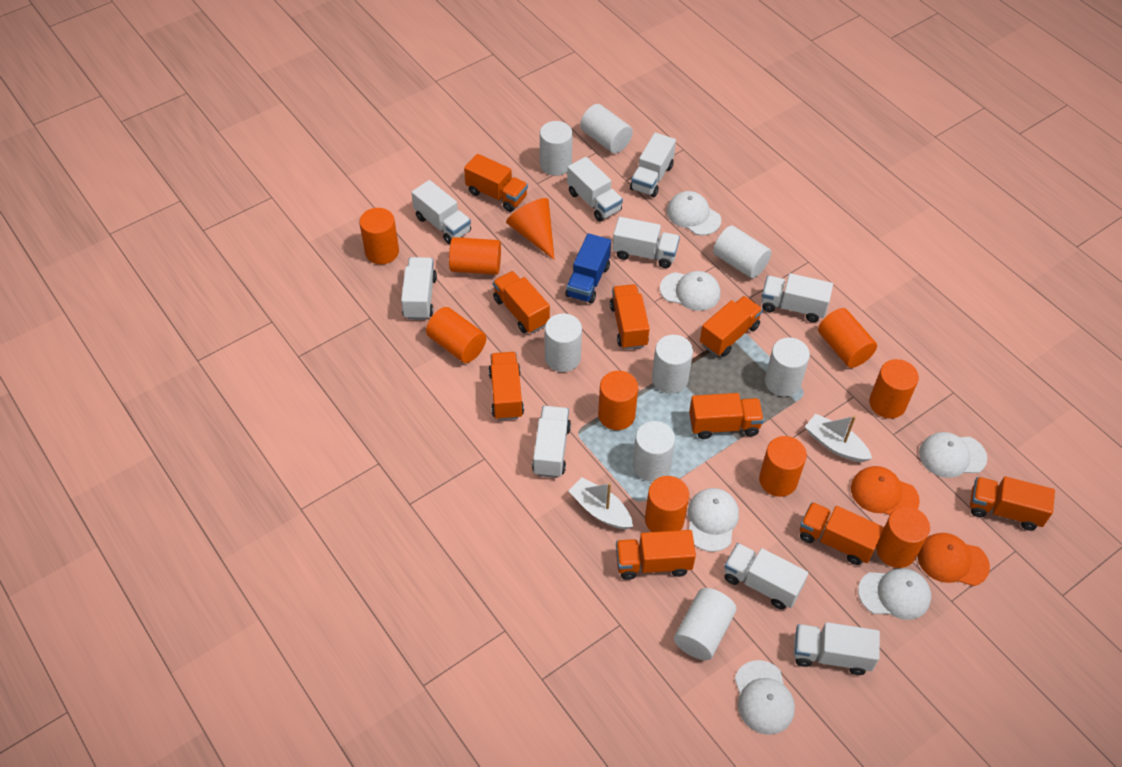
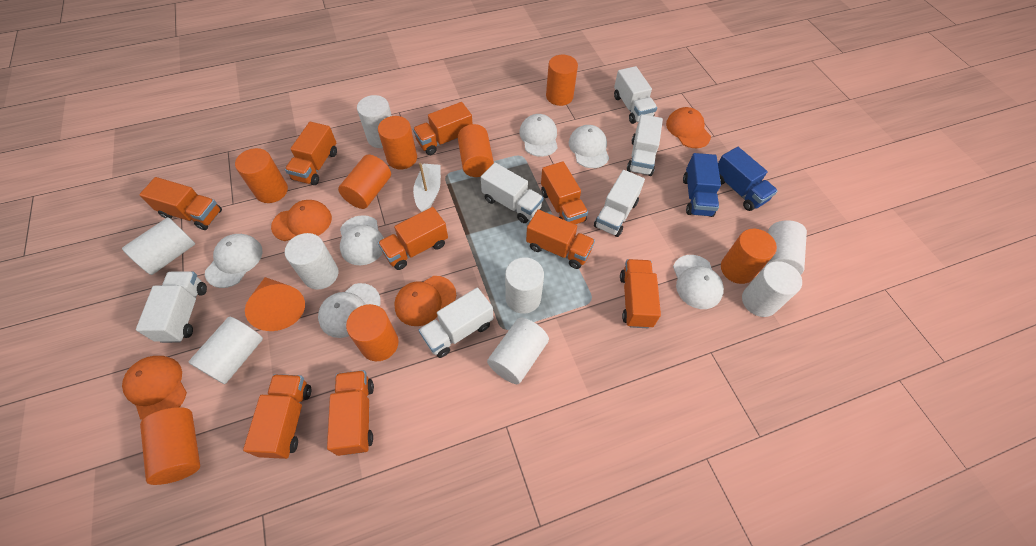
blue truck: 1 -> 2
orange cap: 2 -> 4
orange cylinder: 9 -> 8
white boat: 2 -> 1
white truck: 9 -> 6

